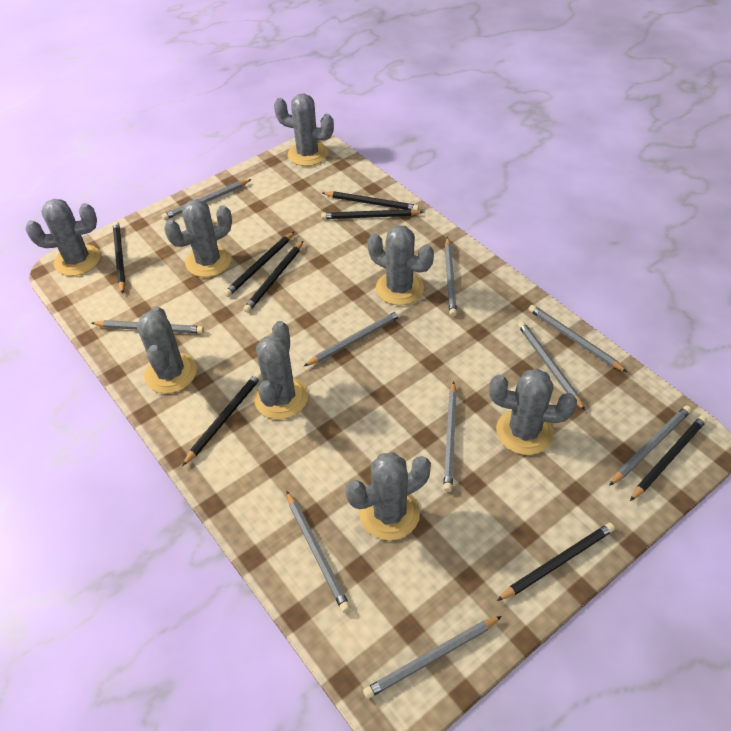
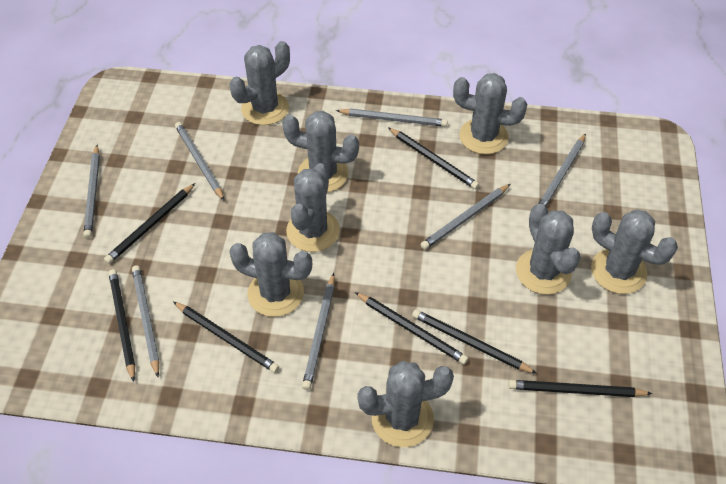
black pencil: 8 -> 7
grey pencil: 10 -> 7

